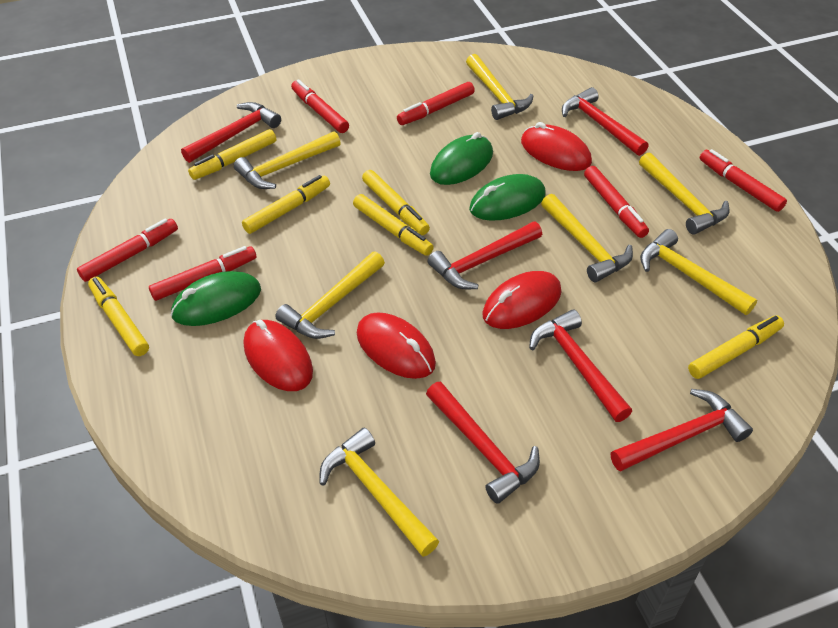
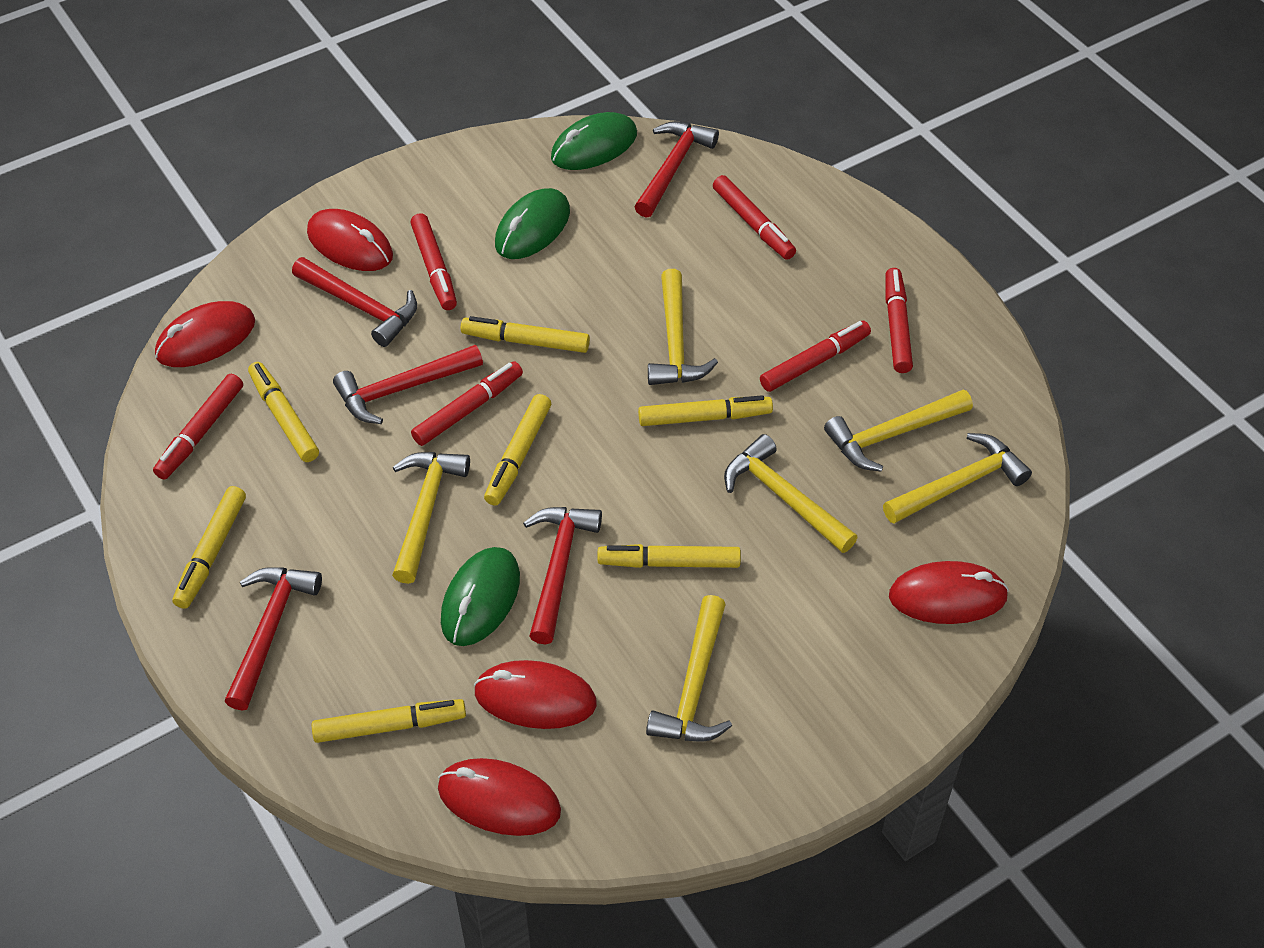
red hammer: 6 -> 5
red mouse: 4 -> 5
yellow hammer: 7 -> 6
yellow marker: 6 -> 7

